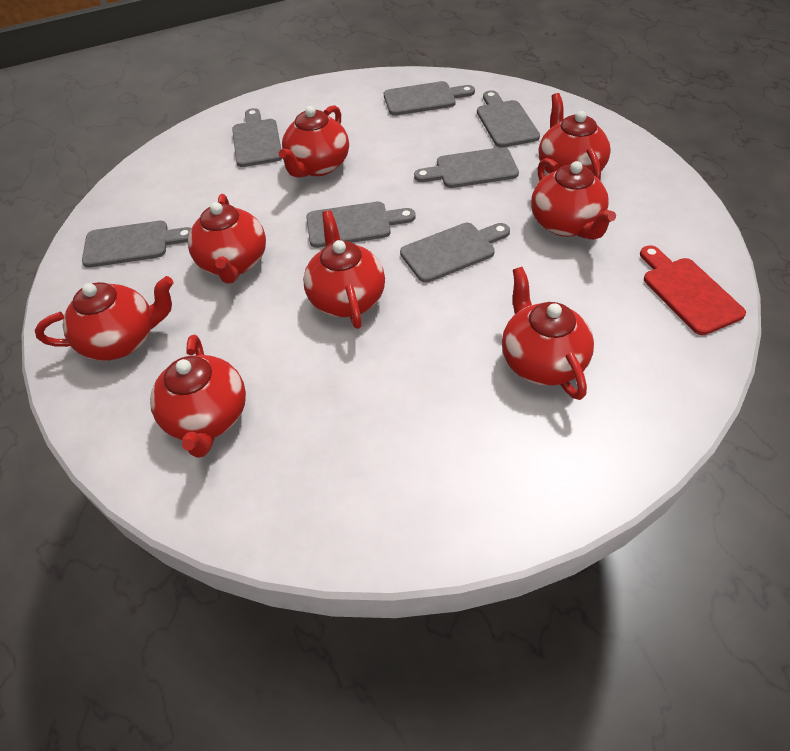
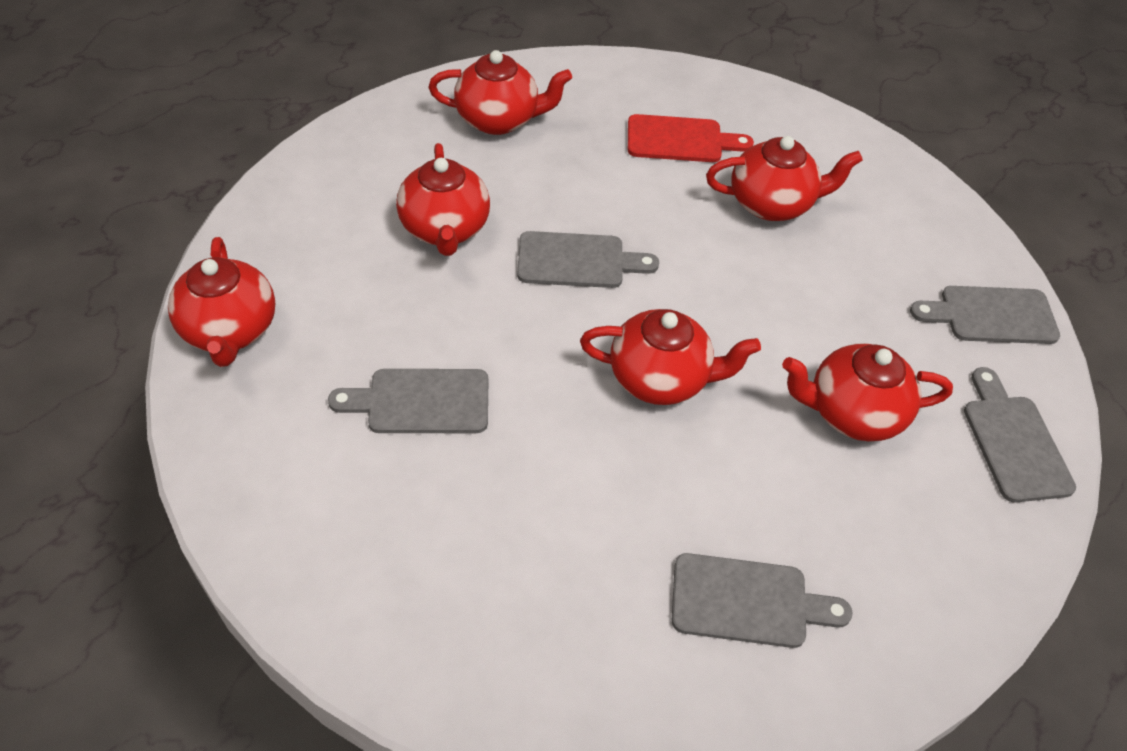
grey cutting board: 7 -> 5
red teapot: 8 -> 6

